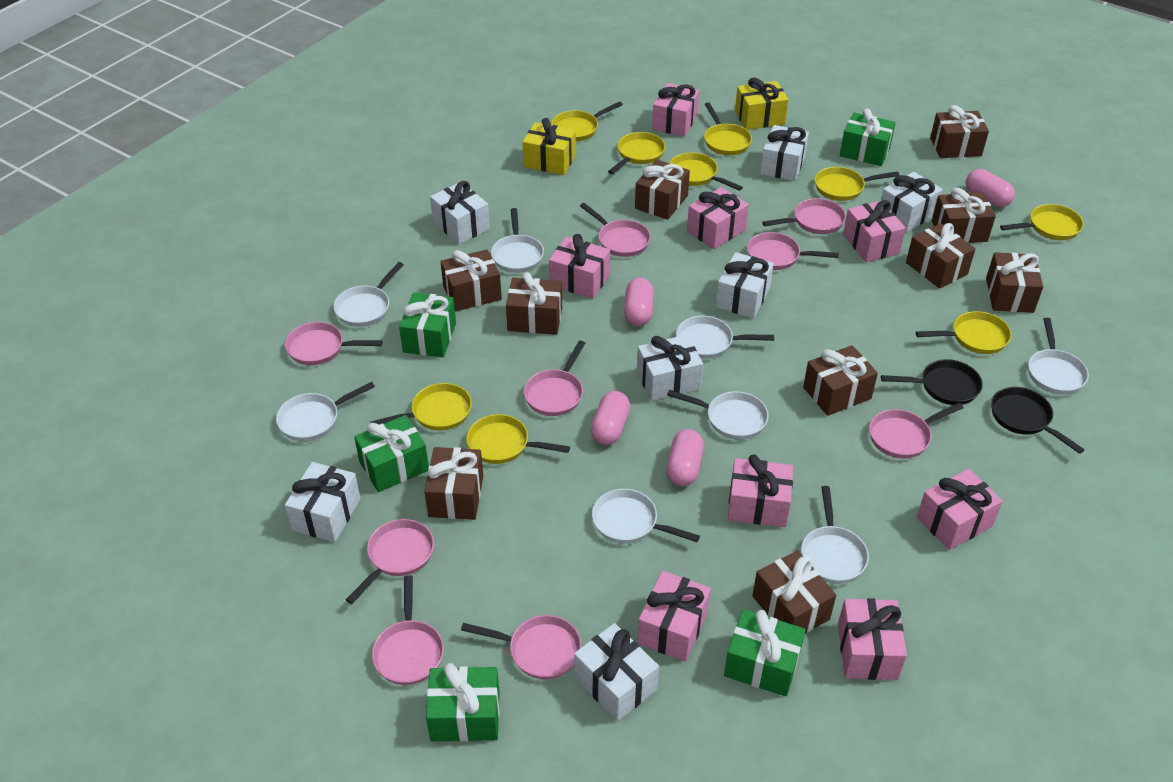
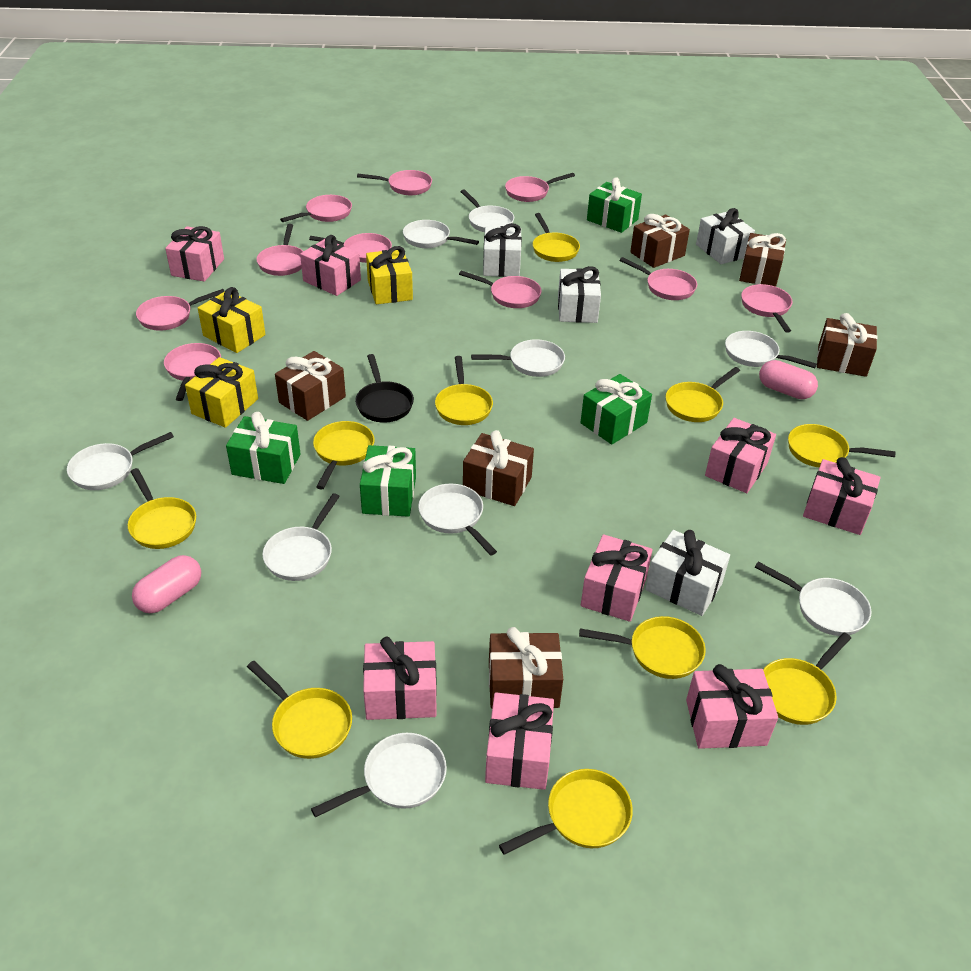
black pan: 2 -> 1
brown gift: 10 -> 6
green gift: 5 -> 4
pink capsule: 4 -> 2
pink pan: 9 -> 10
white gift: 7 -> 4
white pan: 8 -> 9
yellow gift: 2 -> 3
yellow pan: 9 -> 10

